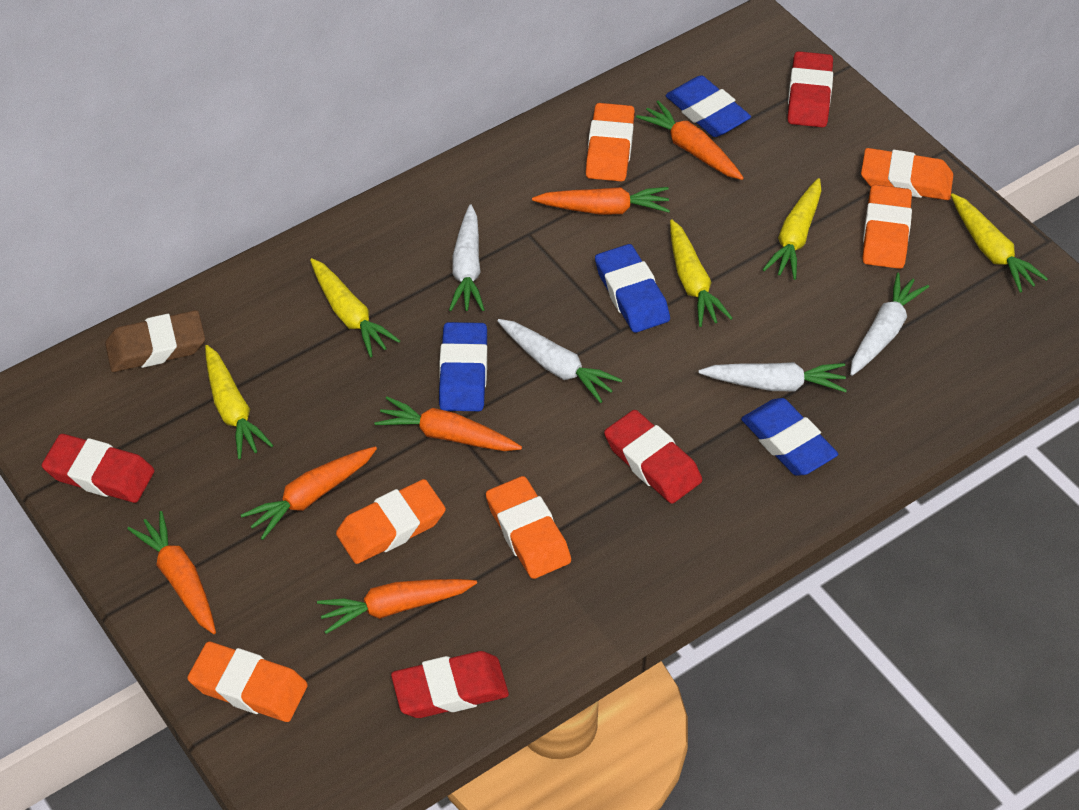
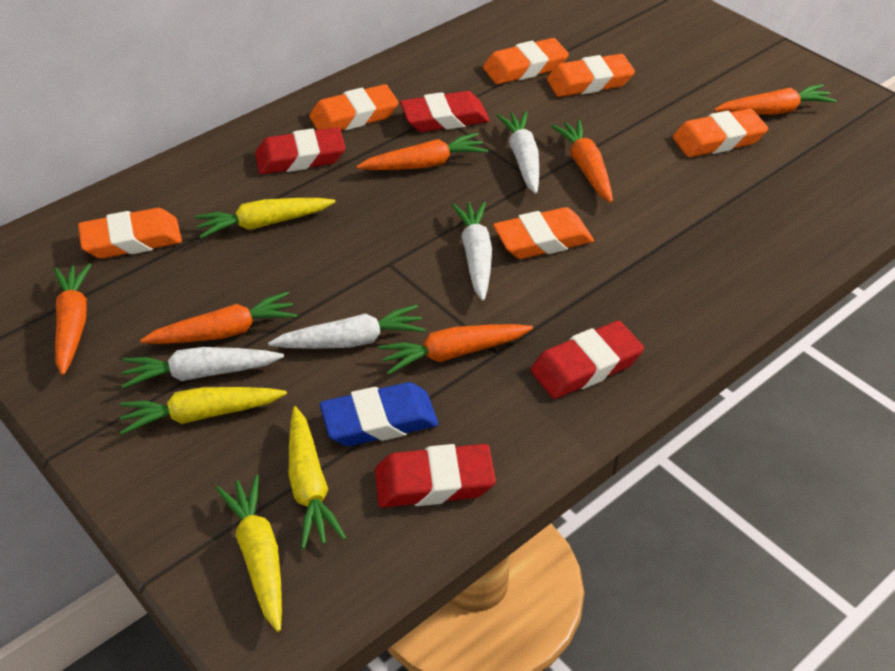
blue eraser: 4 -> 1
brown eraser: 1 -> 0
yellow carrot: 5 -> 4

